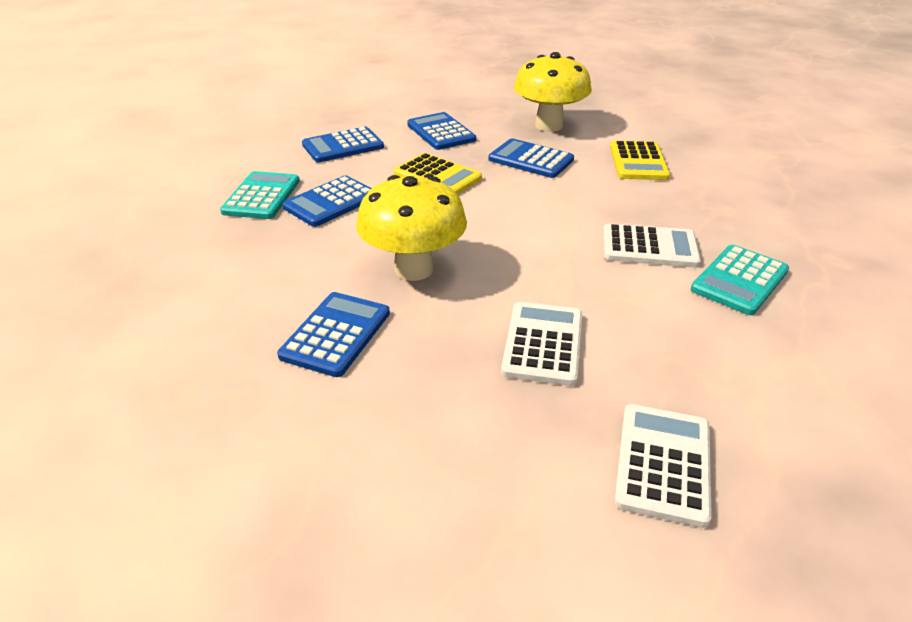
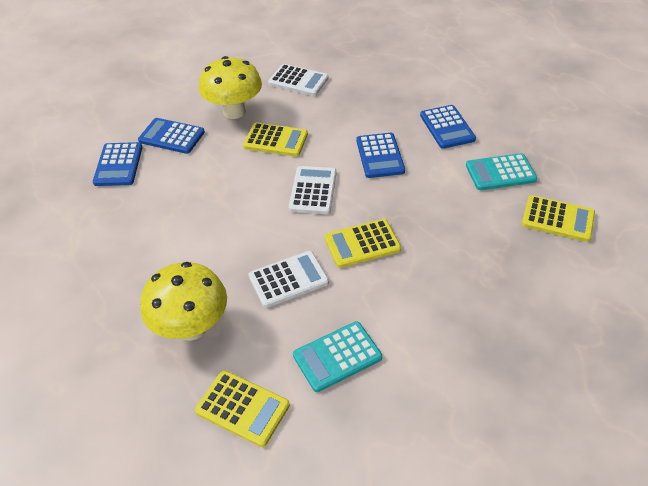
blue calculator: 5 -> 4
yellow calculator: 2 -> 4

